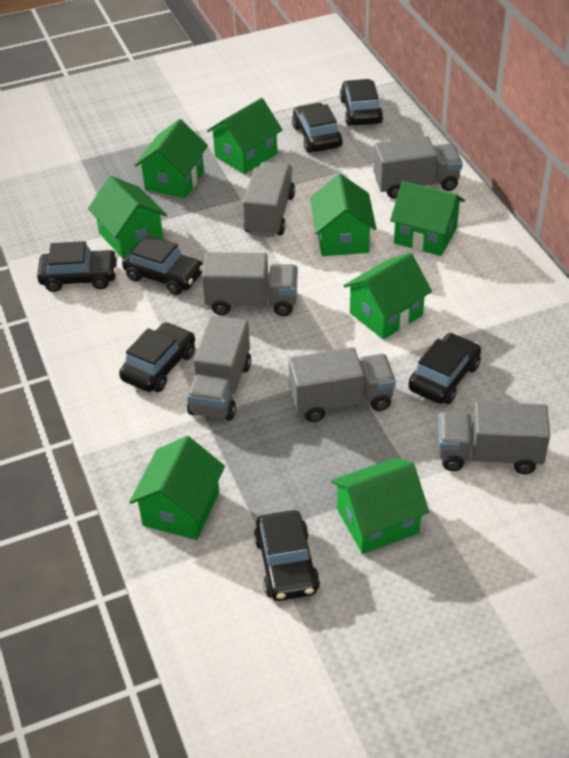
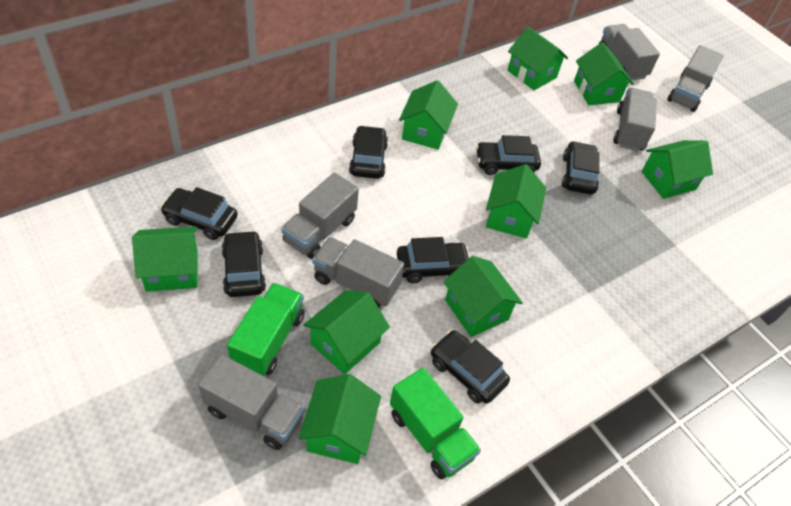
green house: 8 -> 9
green truck: 0 -> 2

